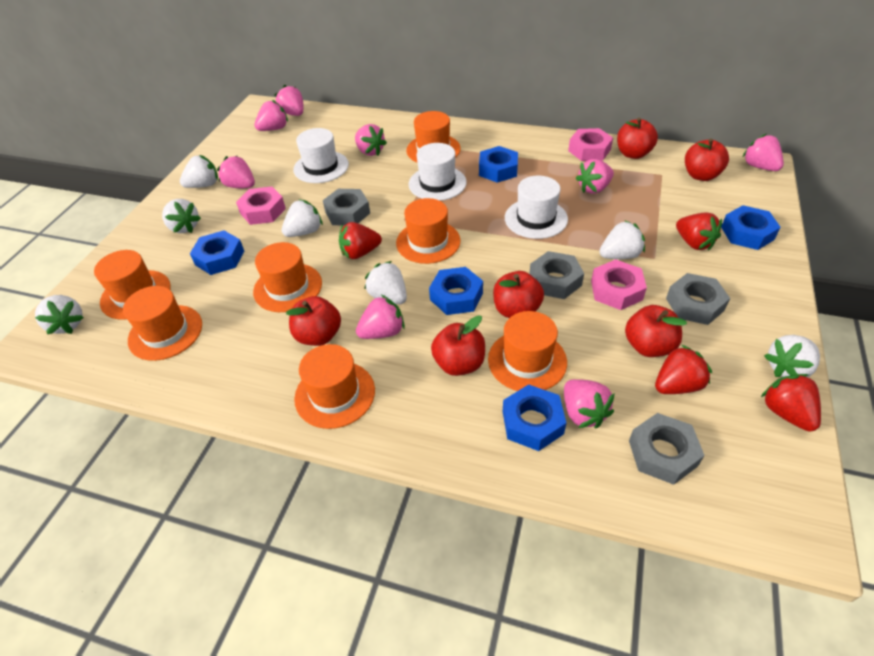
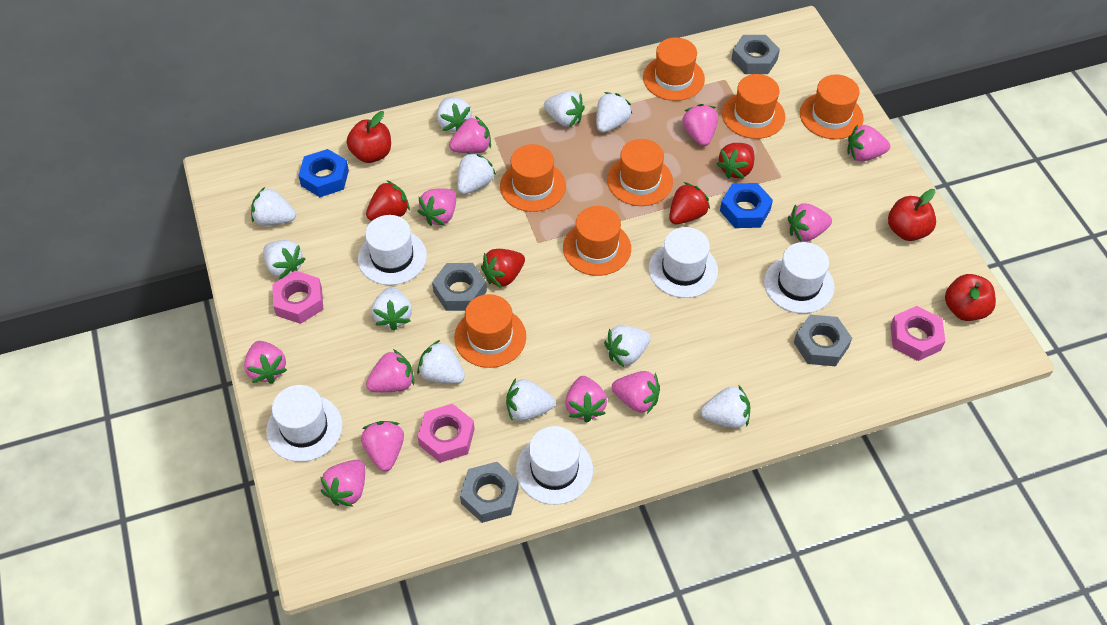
blue nut: 5 -> 2
pink strawberry: 8 -> 11
red apple: 6 -> 3
white hat: 3 -> 5
white strawberry: 7 -> 11

